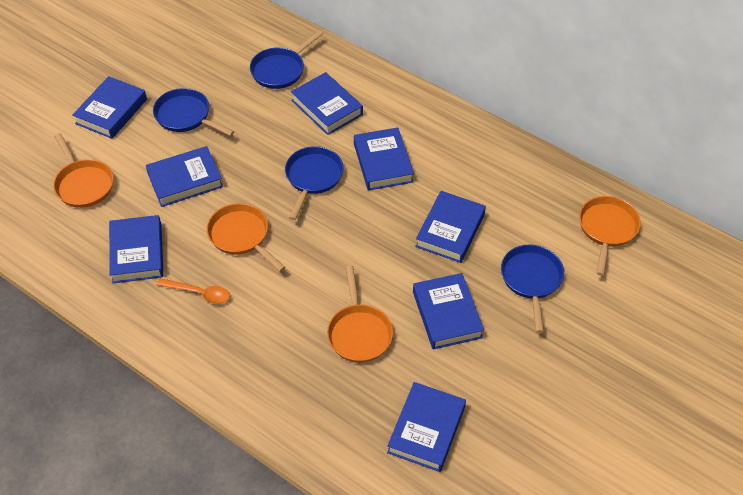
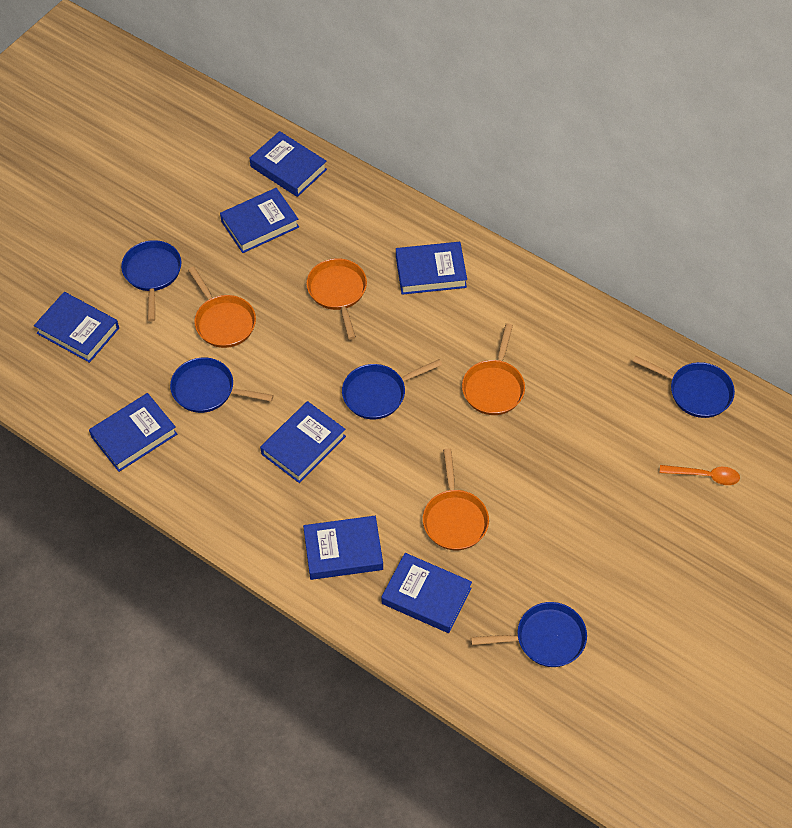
blue pan: 4 -> 5

